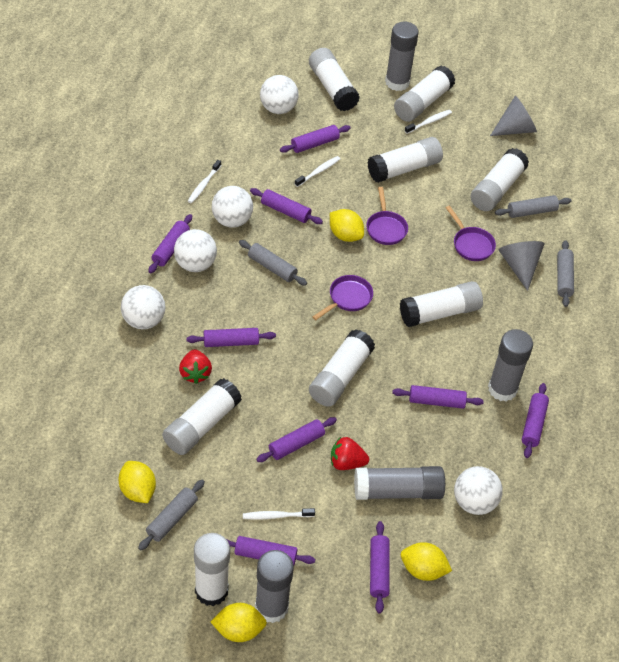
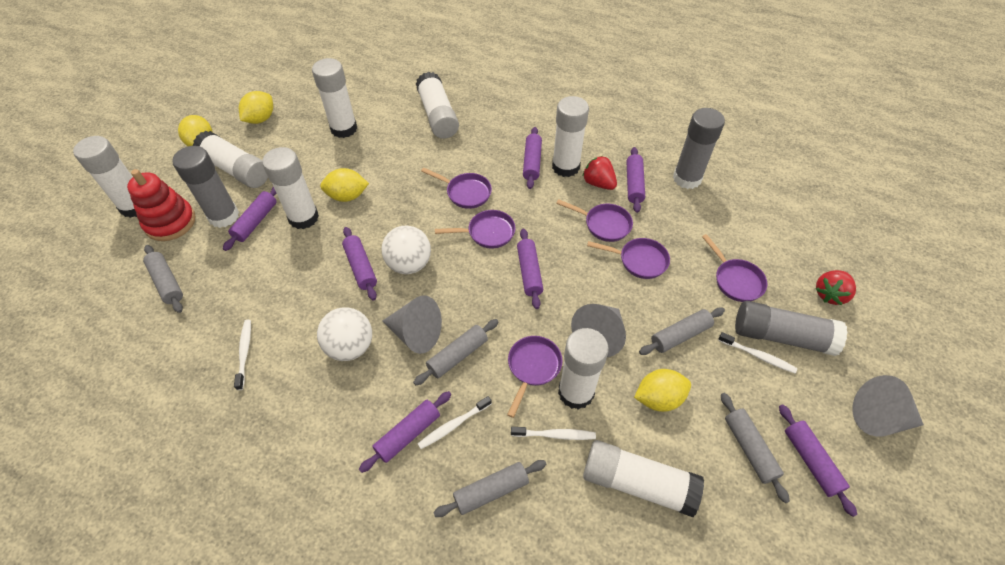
grey cone: 2 -> 3
grey glue stick: 4 -> 3
grey rolling pin: 4 -> 5
purple pan: 3 -> 6
purple rolling pin: 9 -> 7
red stacking toy: 0 -> 1
white ball: 5 -> 2

